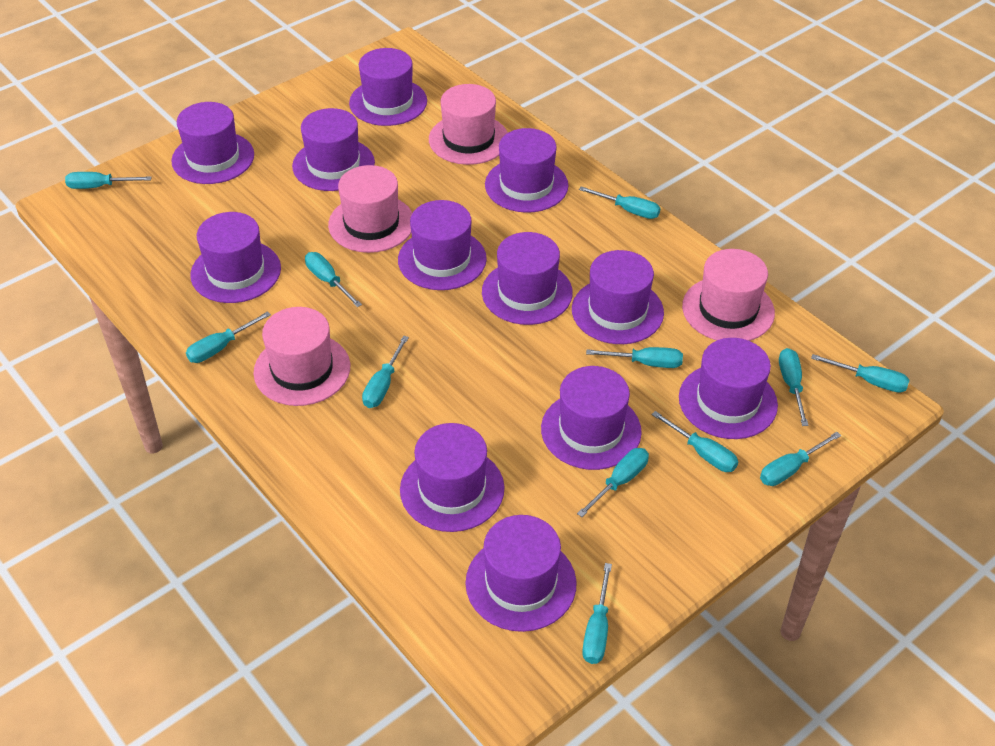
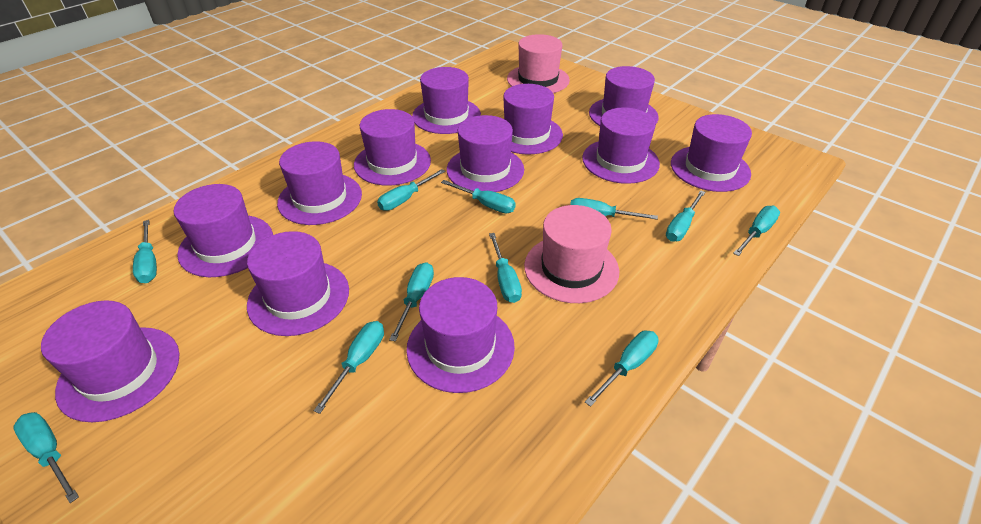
pink hat: 4 -> 2
turquoise screwdriver: 12 -> 11

